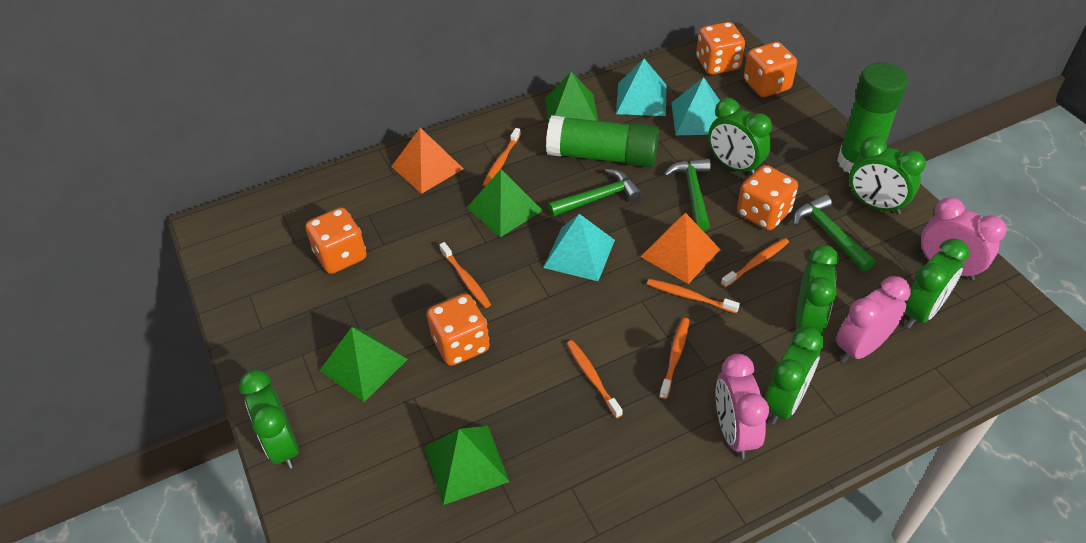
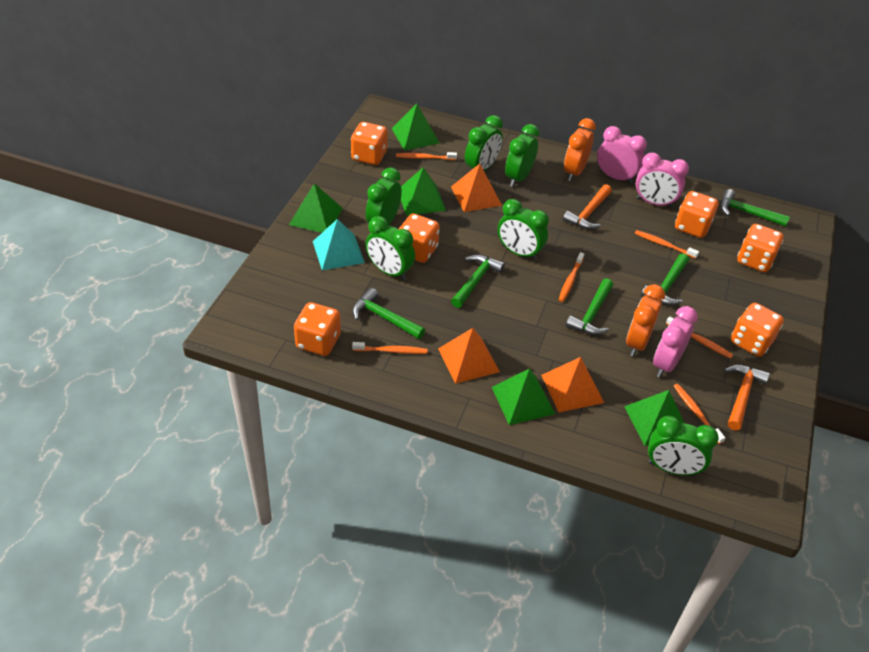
green glue stick: 2 -> 0
green hammer: 3 -> 5
green pyramid: 4 -> 5
orange clock: 0 -> 2
orange dice: 5 -> 6
orange hammer: 0 -> 2
orange pyramid: 2 -> 3
turquoise pyramid: 3 -> 1

